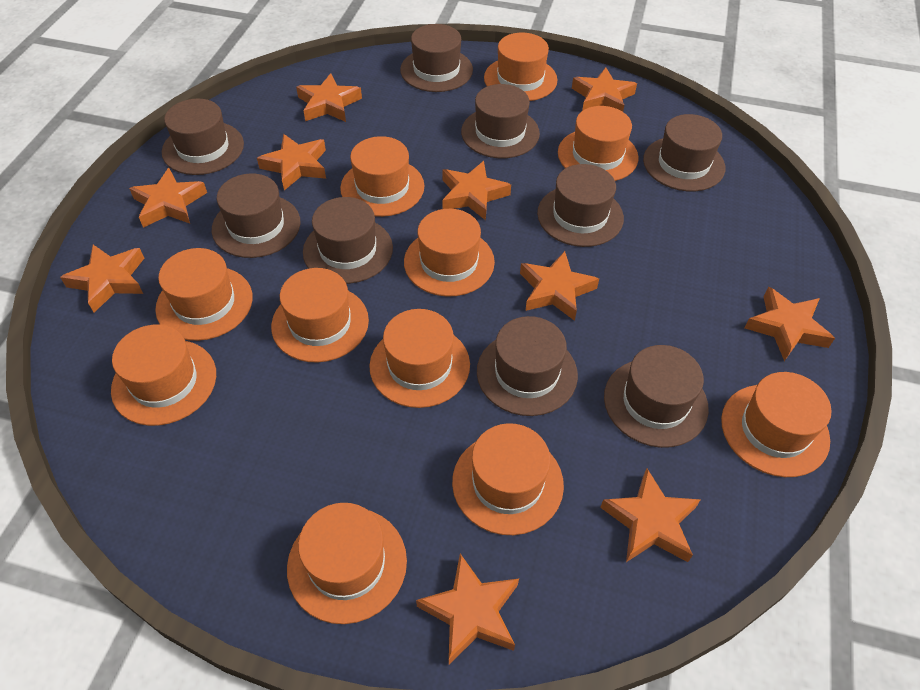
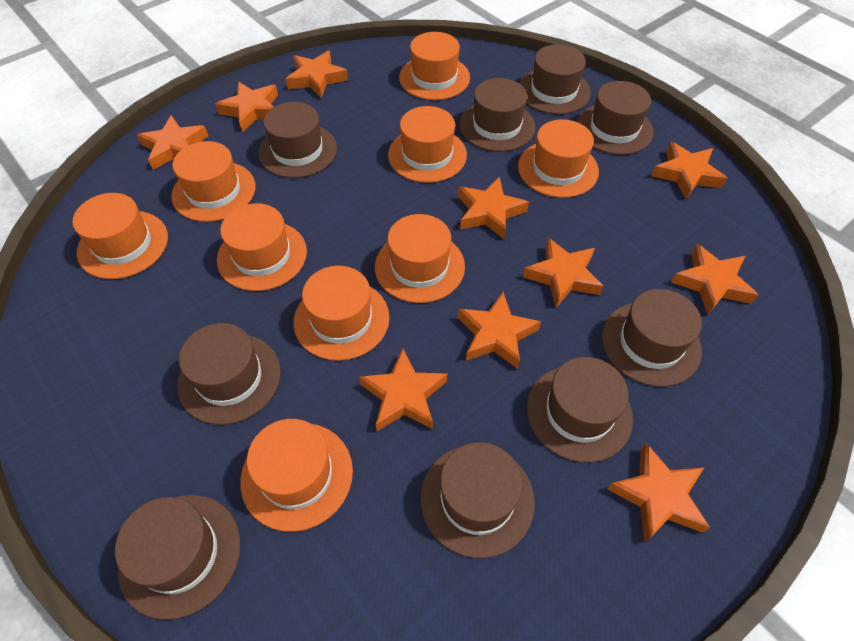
orange hat: 11 -> 9

